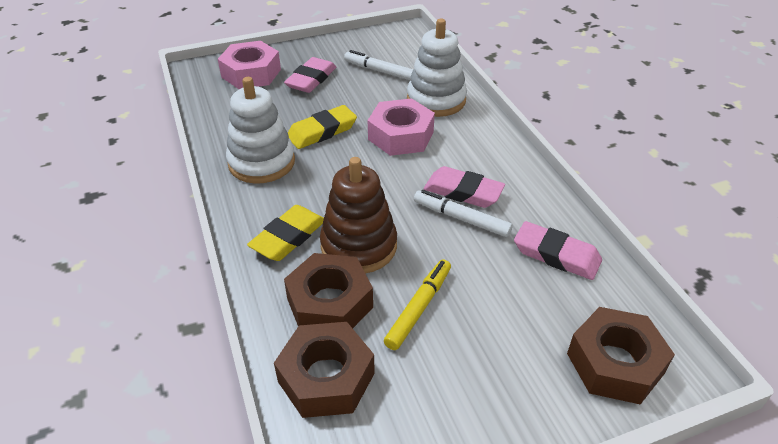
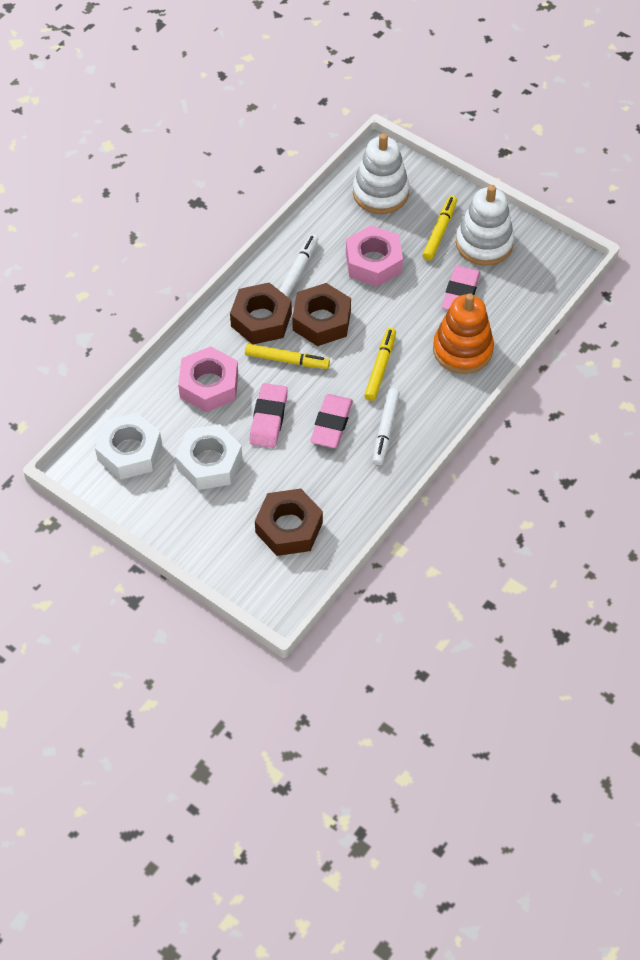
brown stacking toy: 1 -> 0
orange stacking toy: 0 -> 1
white nut: 0 -> 2
yellow eraser: 2 -> 0
yellow marker: 1 -> 3

